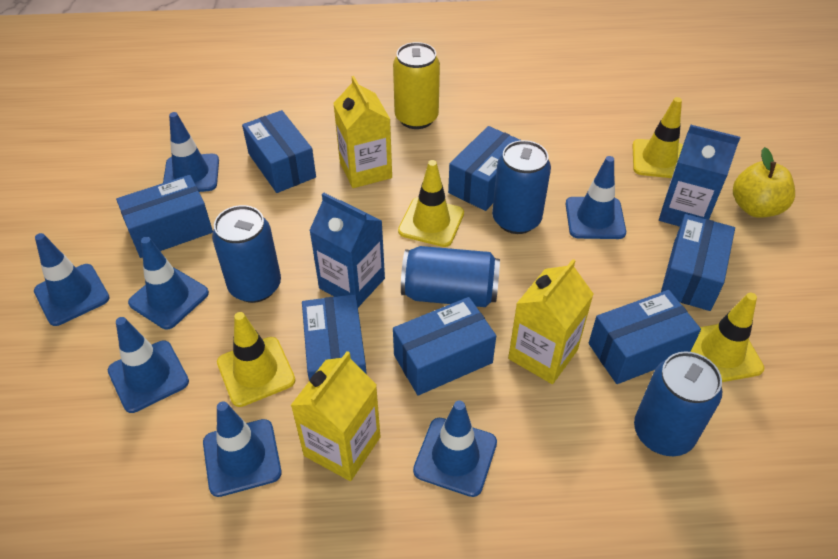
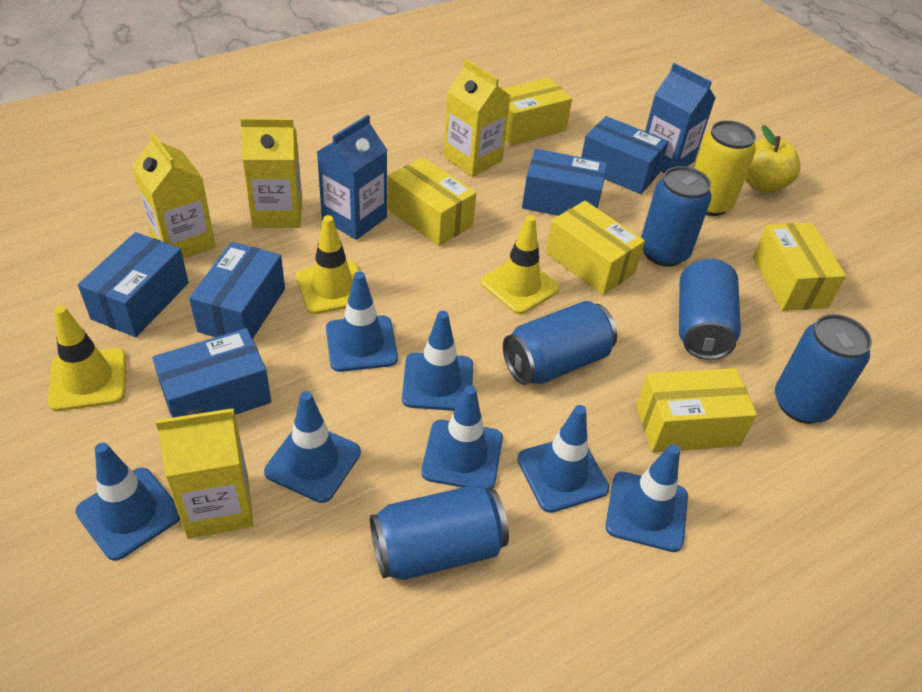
blue box: 7 -> 5
blue can: 4 -> 5
yellow box: 0 -> 5
yellow carton: 3 -> 4
yellow traffic cone: 4 -> 3

